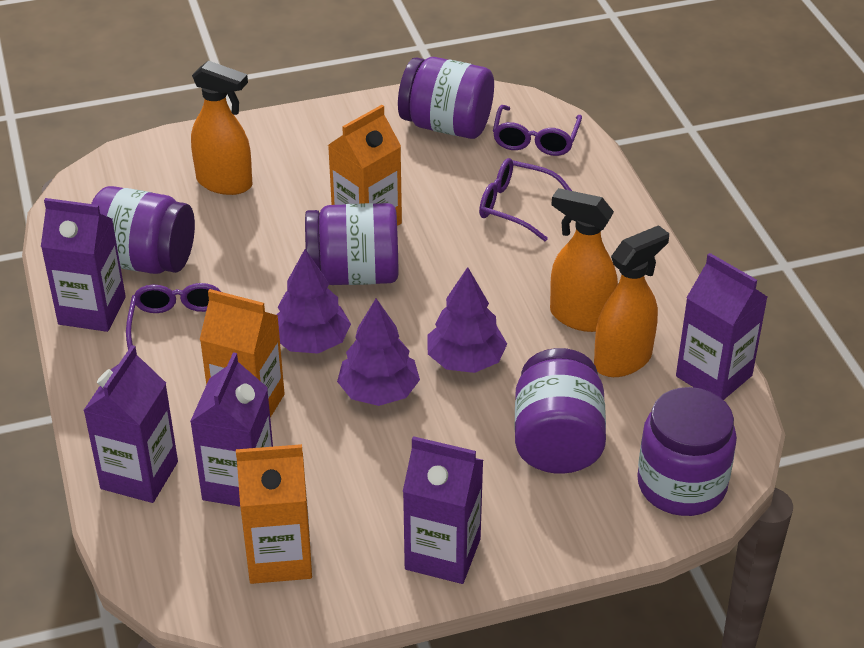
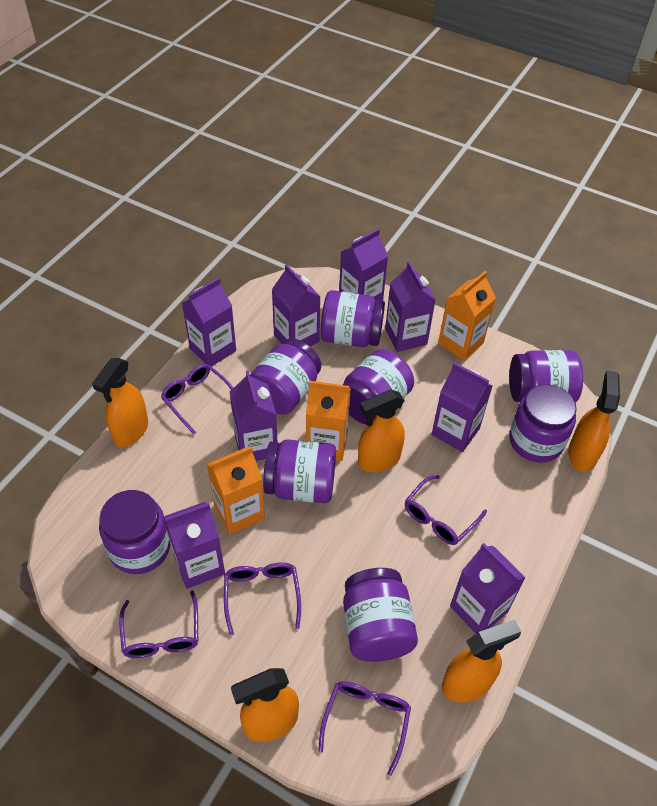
orange spray bottle: 3 -> 5
purple carton: 5 -> 8
purple glasses: 3 -> 5
purple jar: 5 -> 8
purple tree: 3 -> 0

